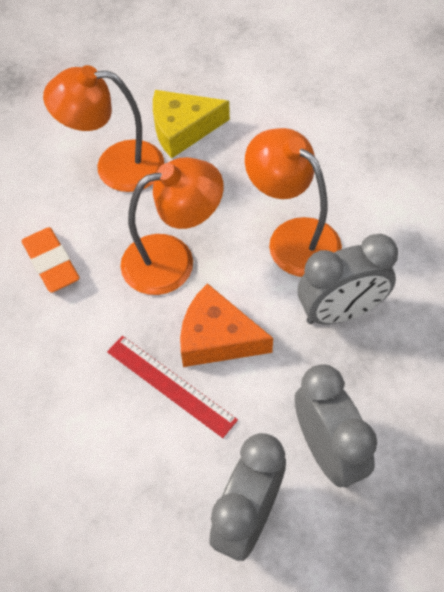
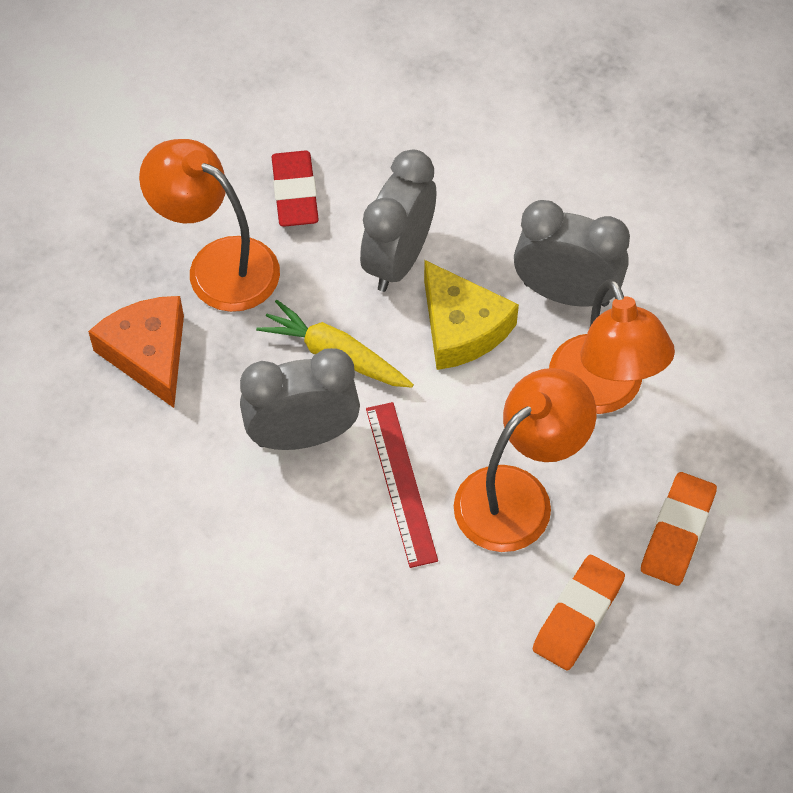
orange eraser: 1 -> 2
red eraser: 0 -> 1
yellow carrot: 0 -> 1

